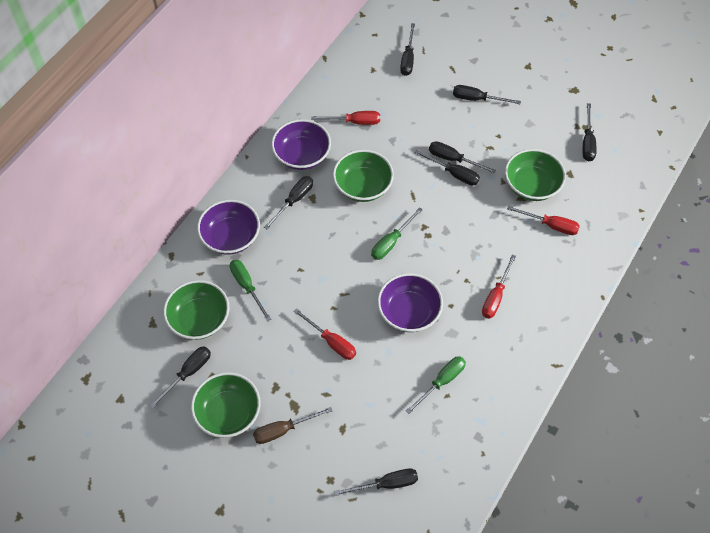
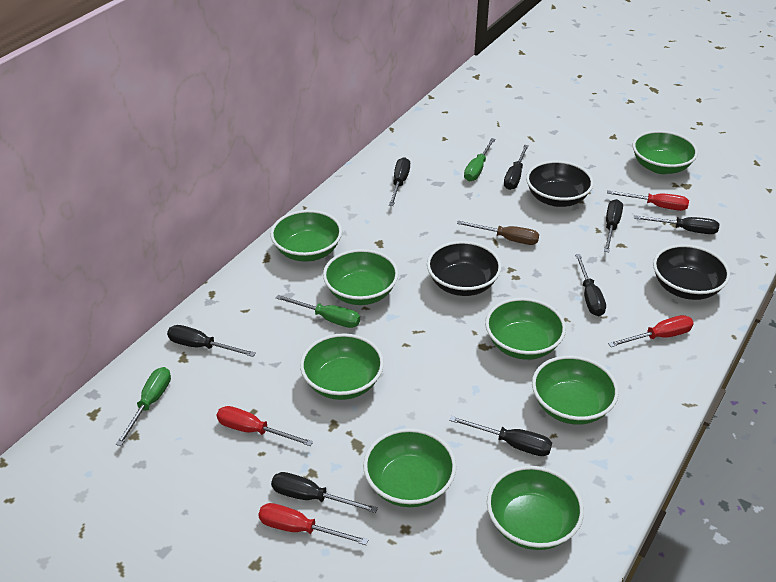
black bowl: 0 -> 3
green bowl: 4 -> 8
purple bowl: 3 -> 0

